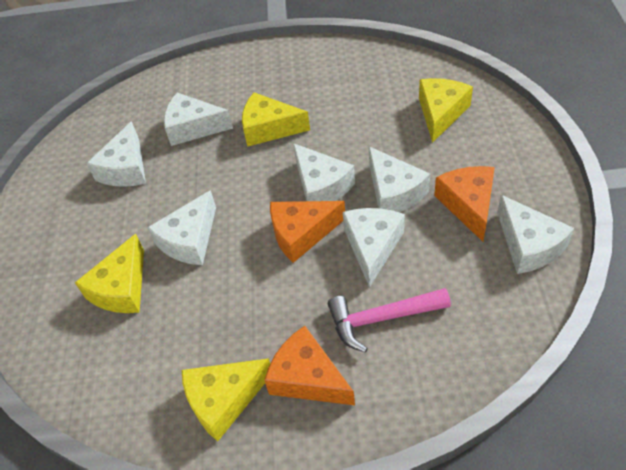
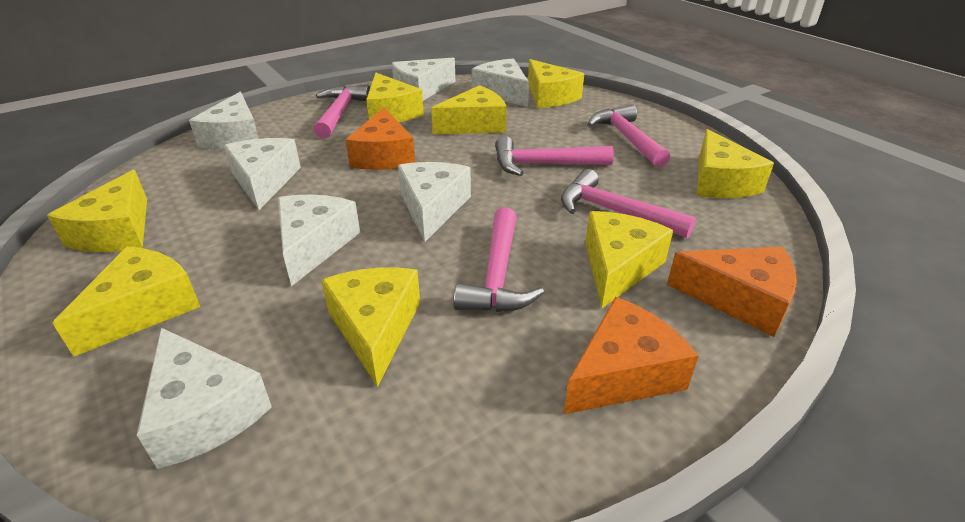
pink hammer: 1 -> 5
yellow cheese: 4 -> 8

